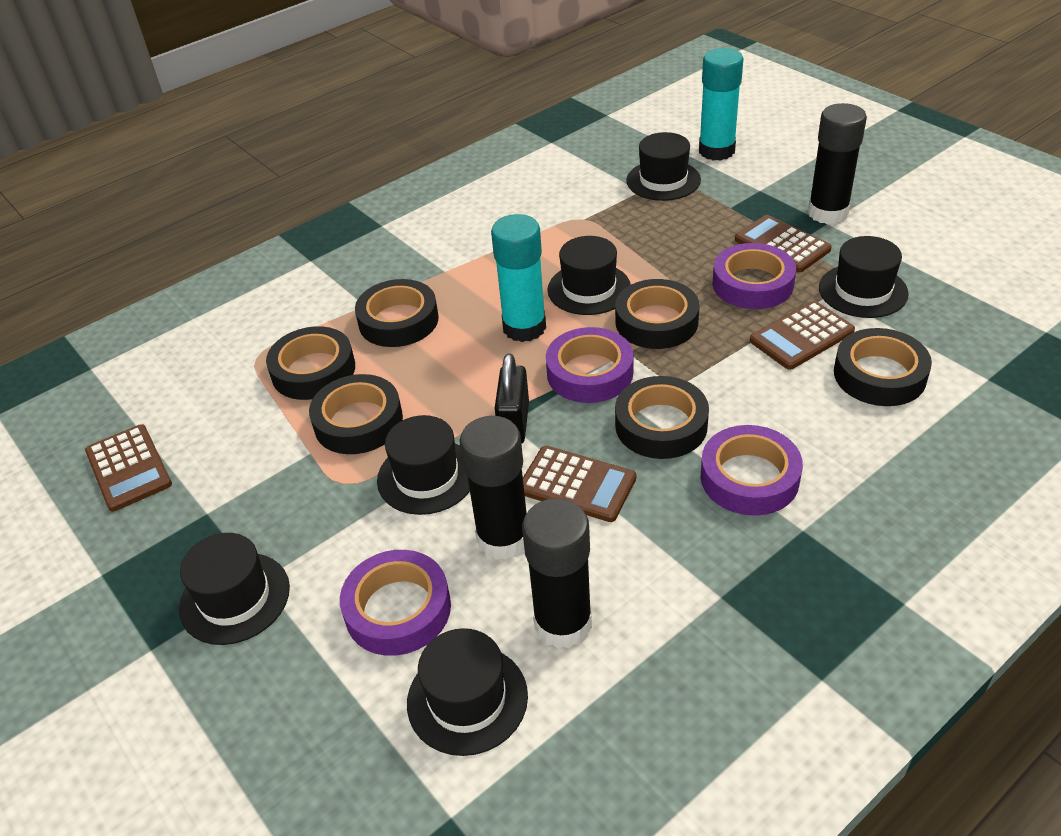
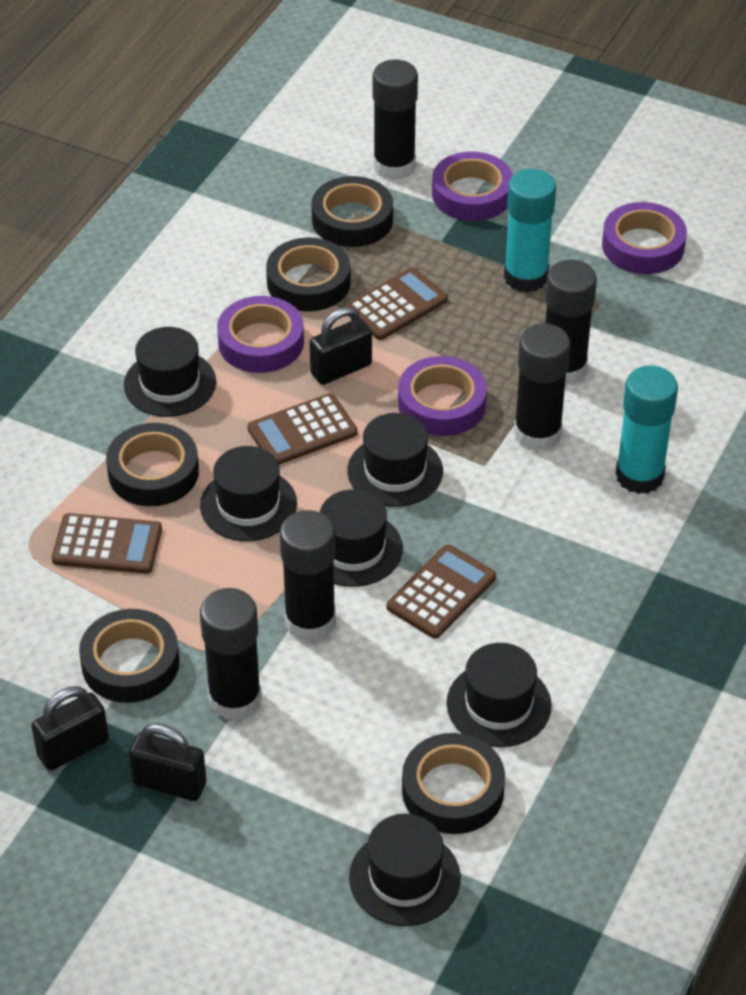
black glue stick: 3 -> 5
black padlock: 1 -> 3
black tape: 6 -> 5

